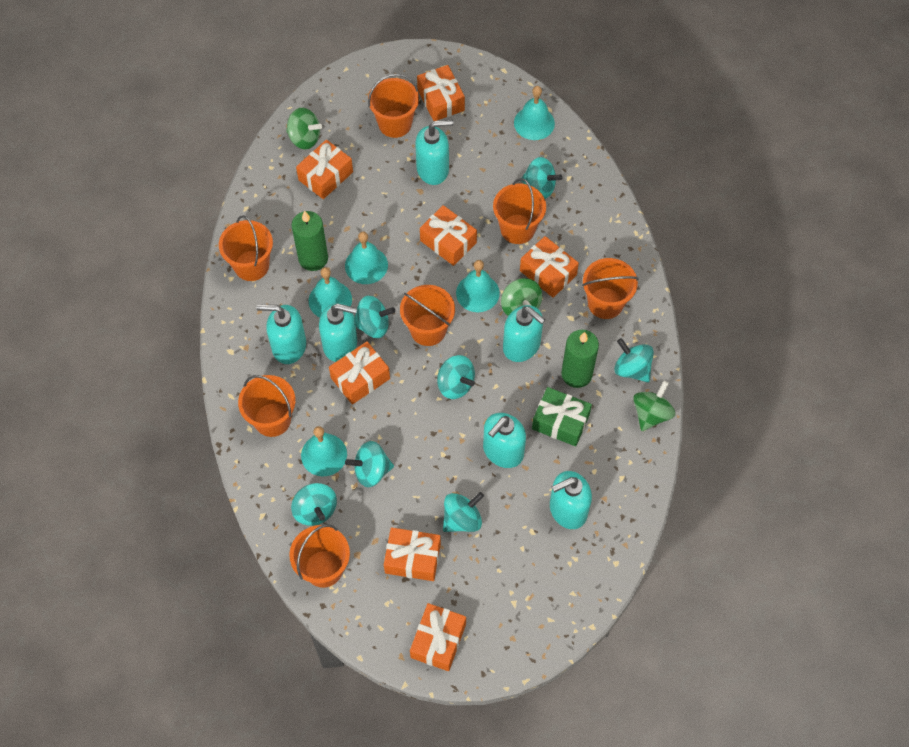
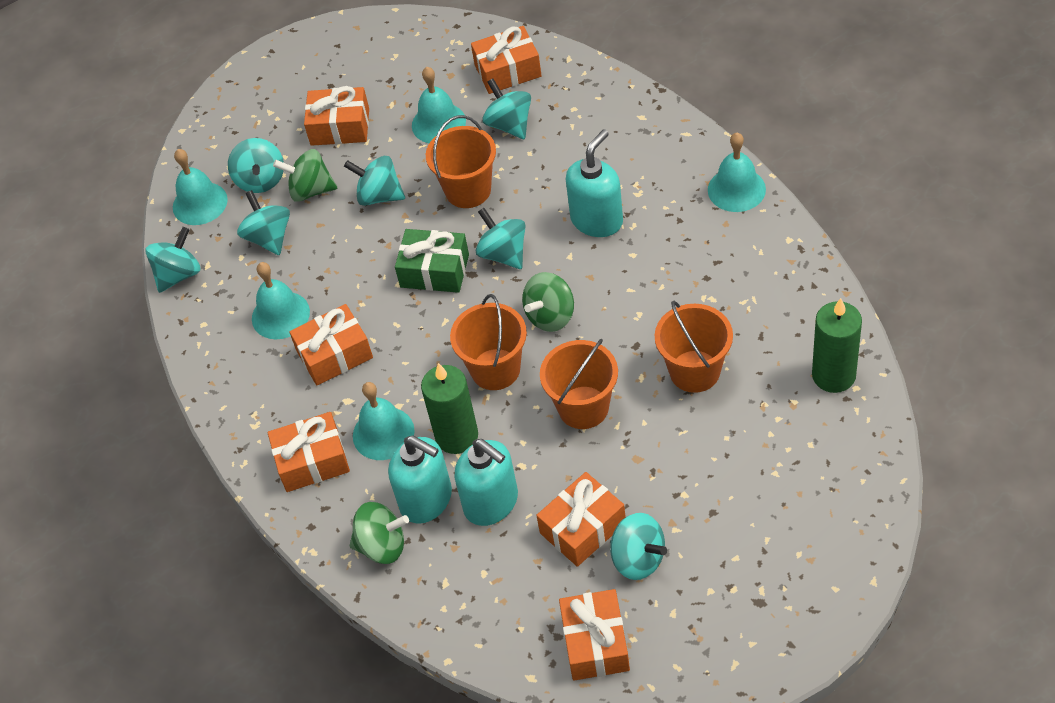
orange bucket: 7 -> 4
orange gift: 7 -> 6
turquoise soap dispenser: 6 -> 3

